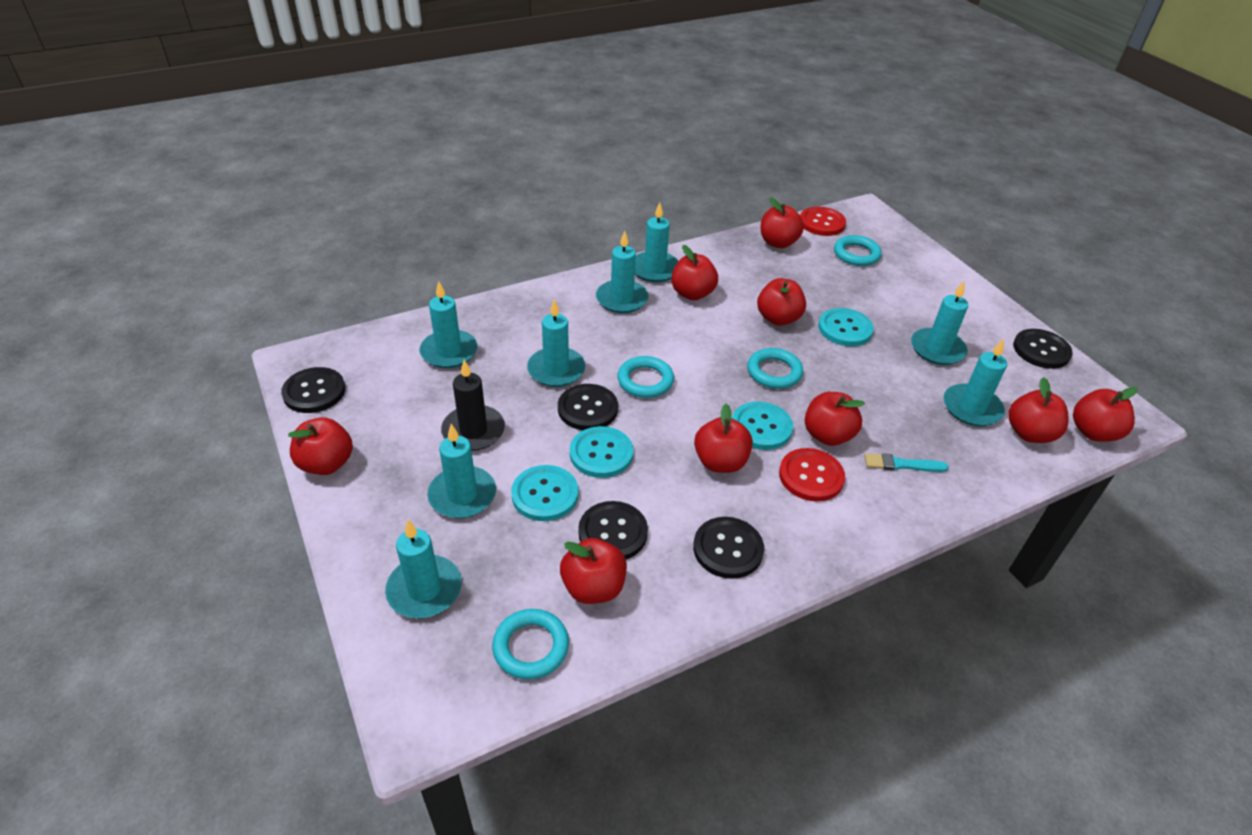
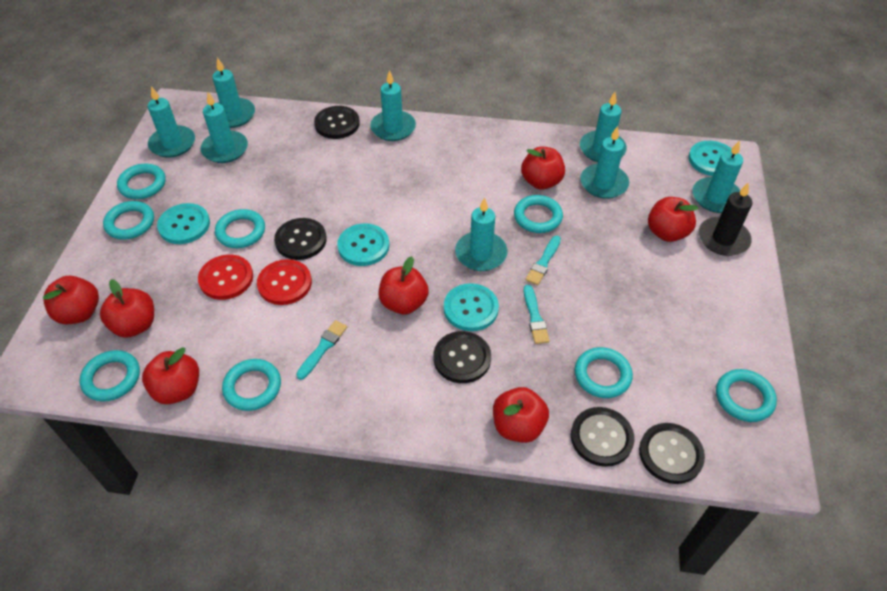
red apple: 9 -> 7
turquoise brush: 1 -> 3
turquoise ring: 4 -> 8

